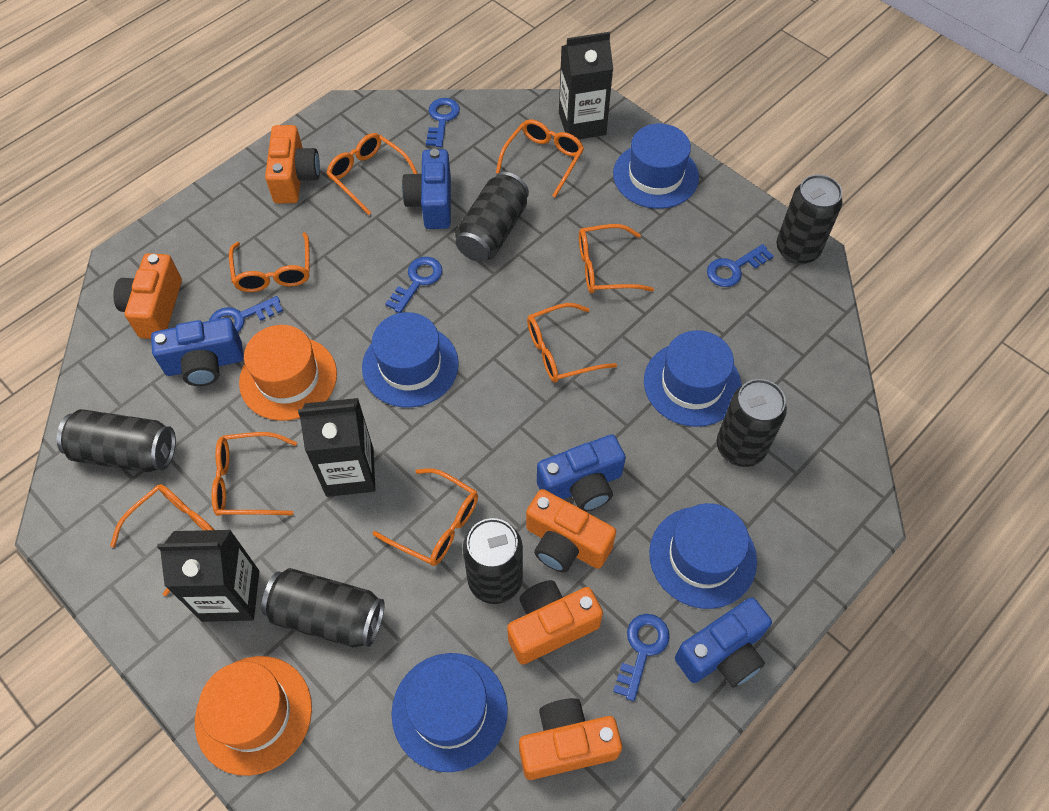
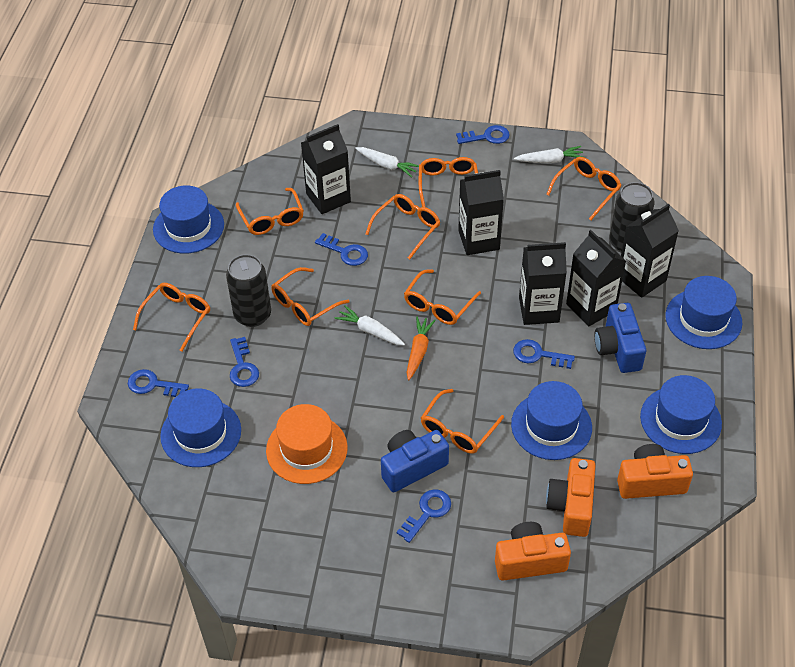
black can: 6 -> 2
black carton: 3 -> 5
blue camera: 4 -> 2
blue key: 5 -> 6
orange camera: 5 -> 3
orange carrot: 0 -> 1
orange hat: 2 -> 1
white carrot: 0 -> 3

